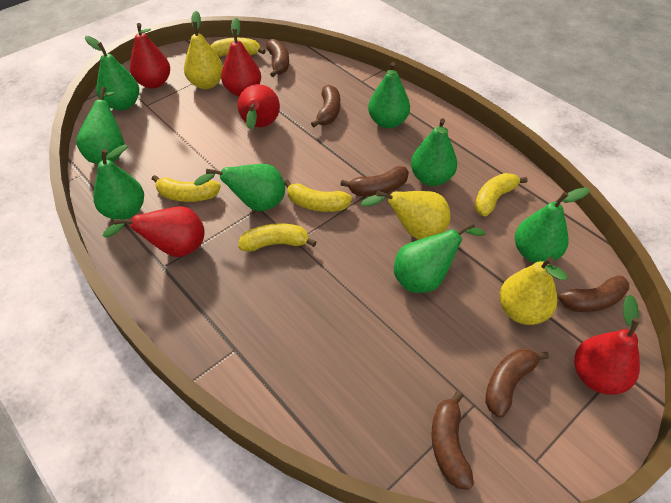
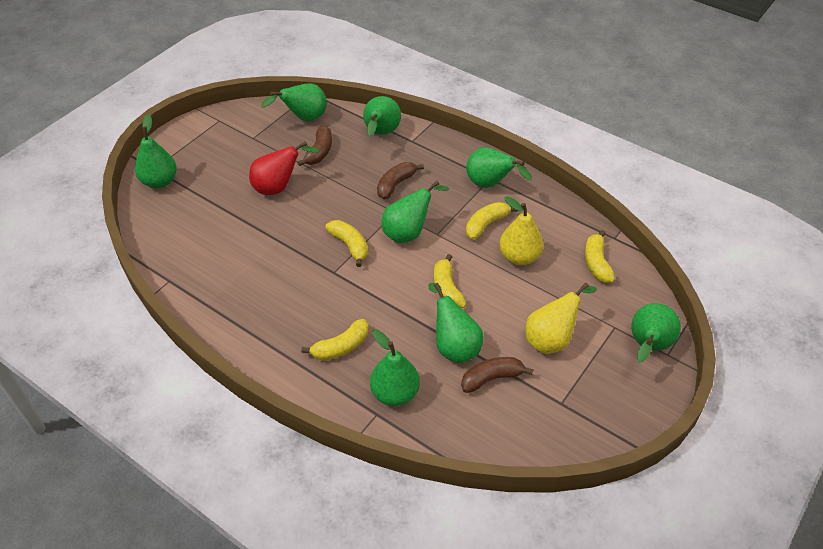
brown banana: 6 -> 3
red pear: 5 -> 1
yellow pear: 3 -> 2

